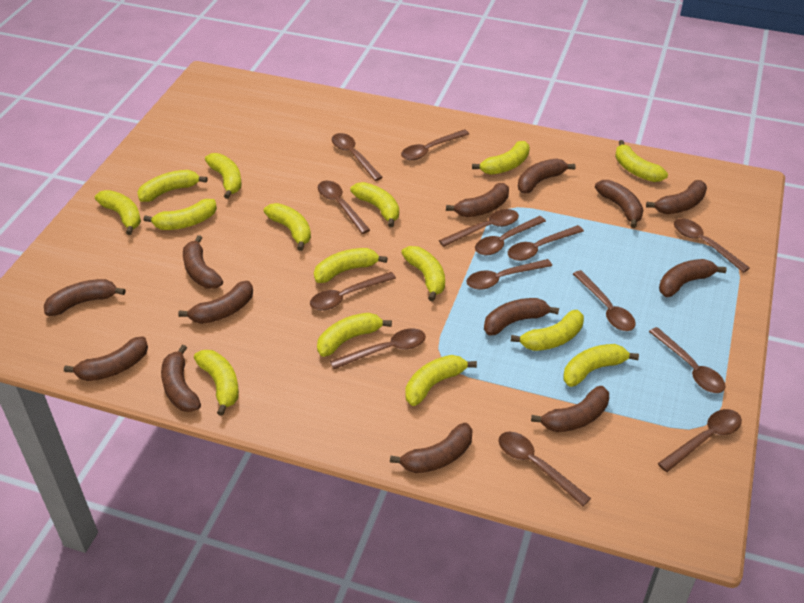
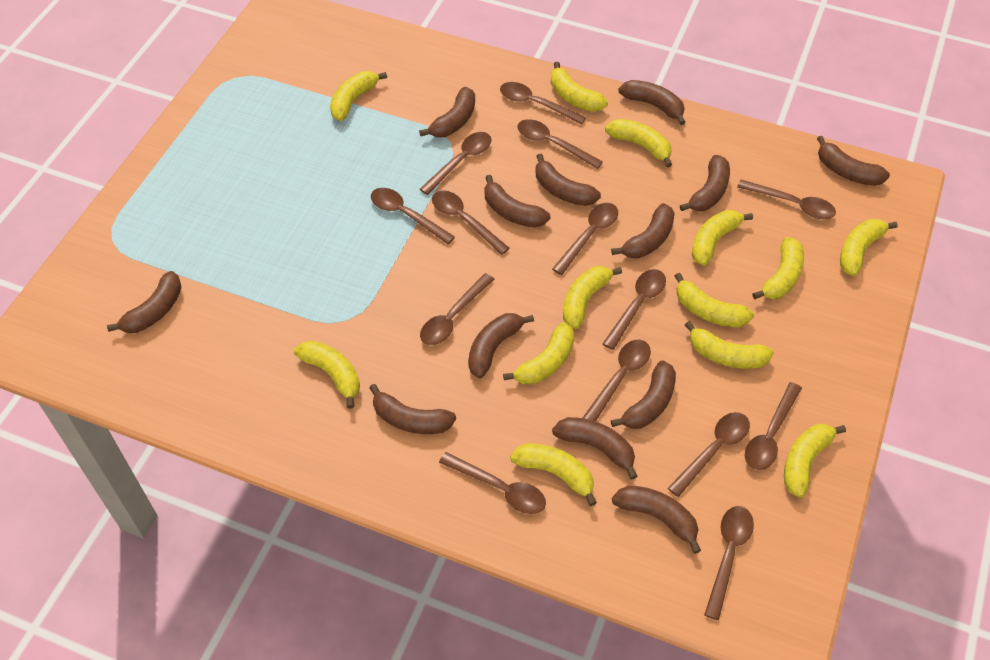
yellow banana: 15 -> 13

